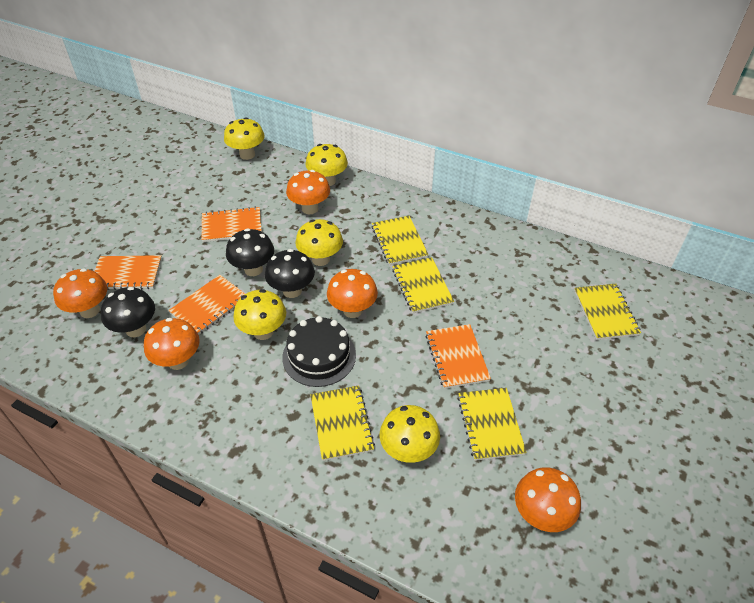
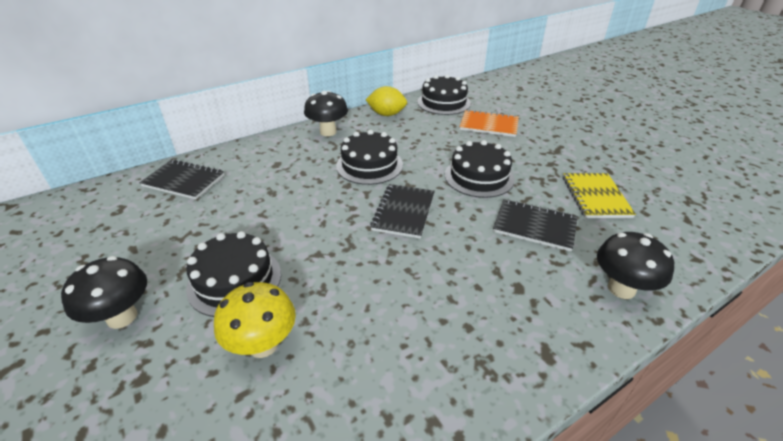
black cake: 1 -> 4
black notebook: 0 -> 3
orange mushroom: 5 -> 0
orange notebook: 4 -> 1
yellow lemon: 0 -> 1
yellow mushroom: 5 -> 1
yellow notebook: 5 -> 1

